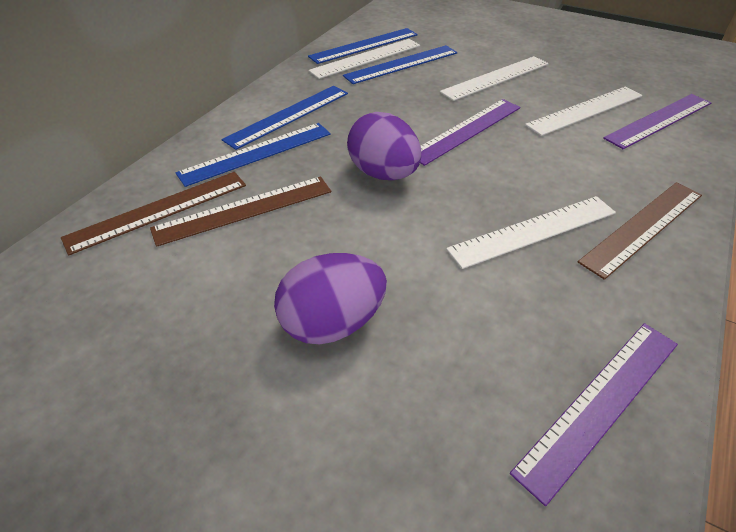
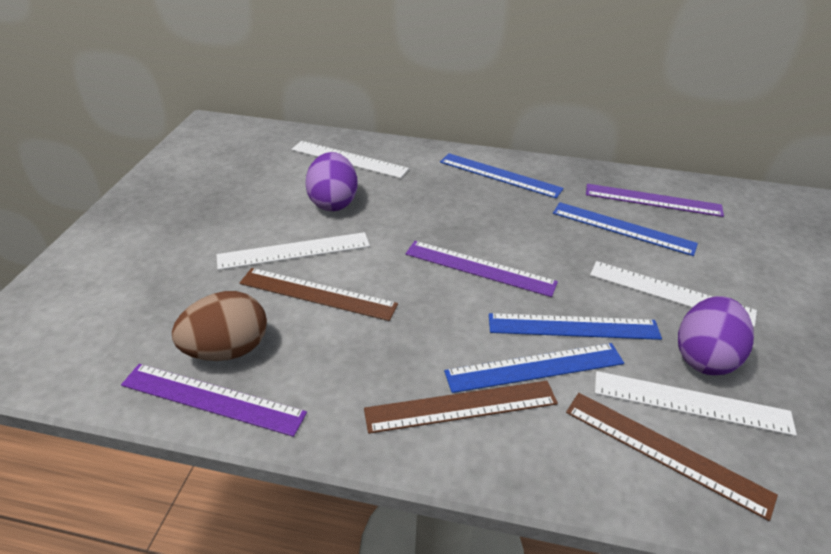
brown egg: 0 -> 1

